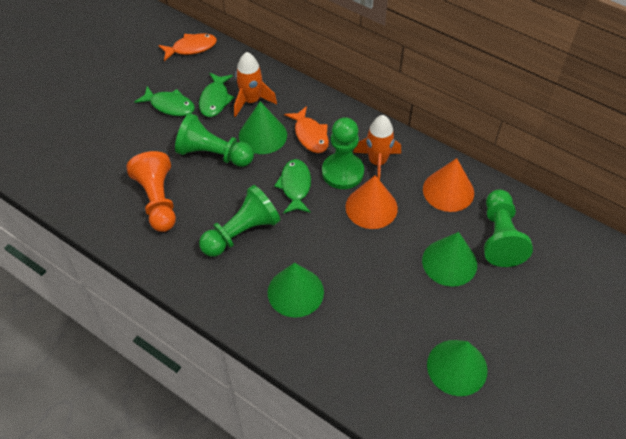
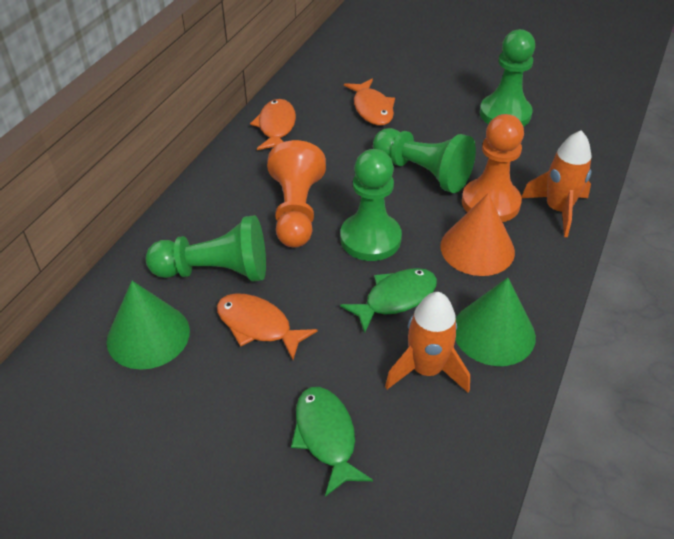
green cone: 4 -> 2
green fish: 3 -> 2
orange cone: 2 -> 1
orange fish: 2 -> 3
orange pawn: 1 -> 2

